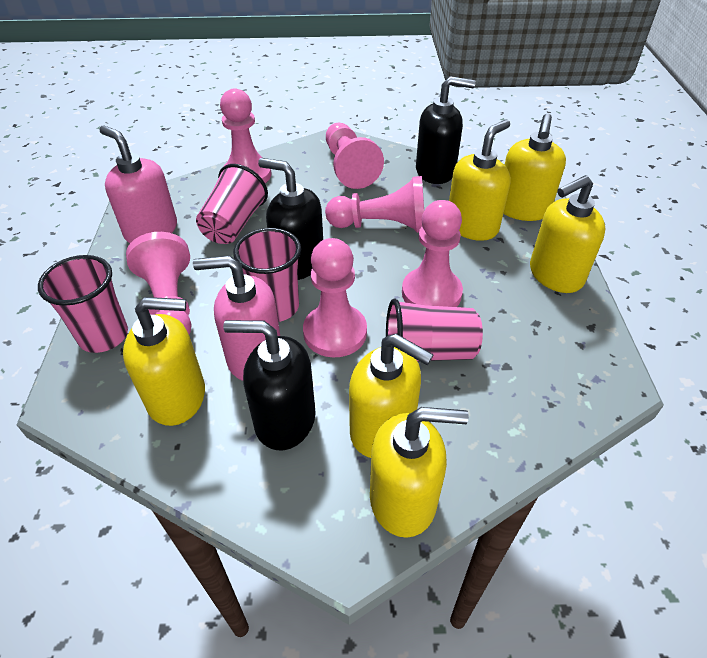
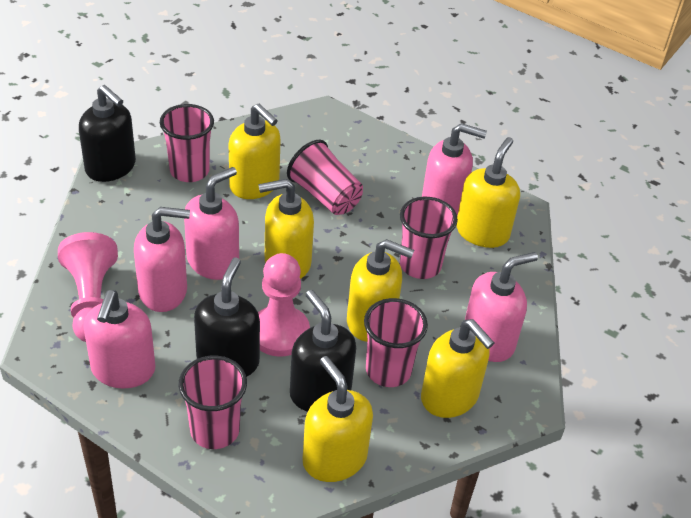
pink cup: 4 -> 5
pink pawn: 6 -> 2
pink soap dispenser: 2 -> 5

